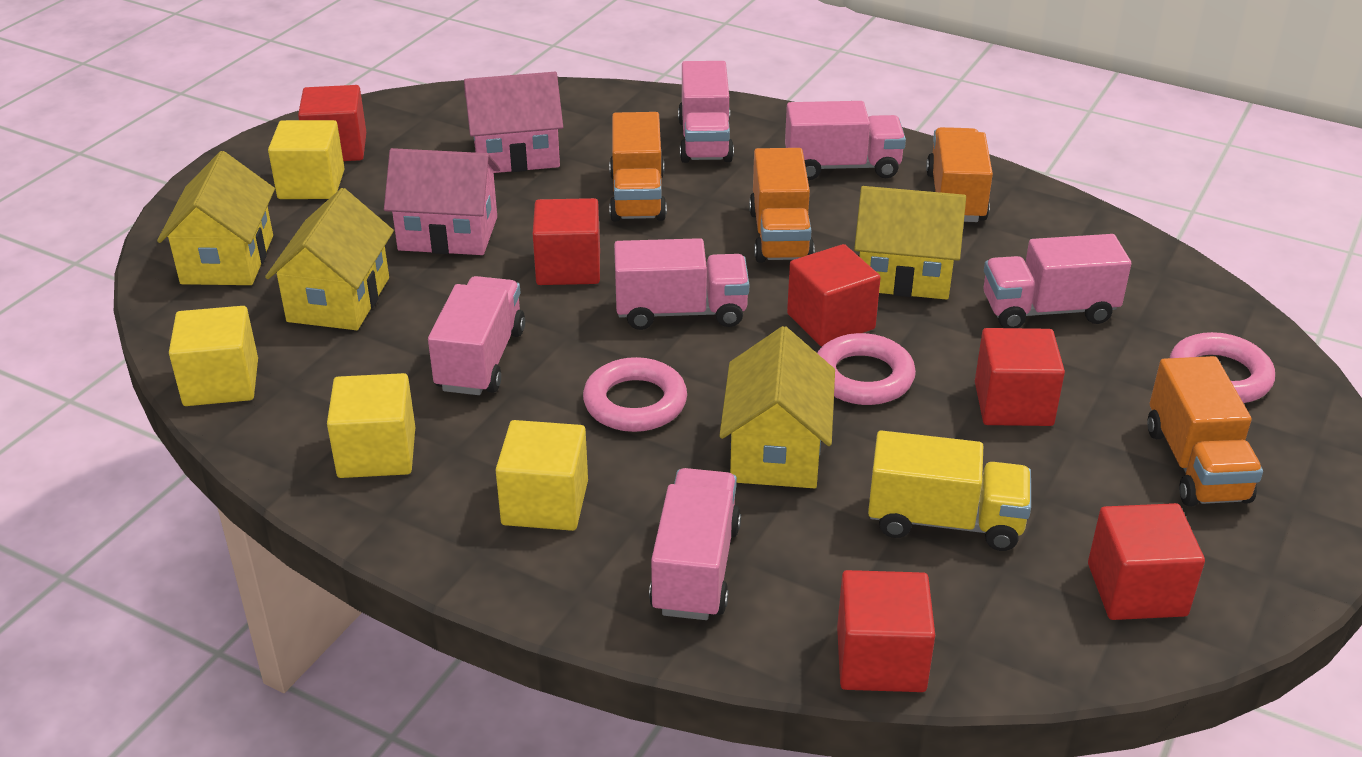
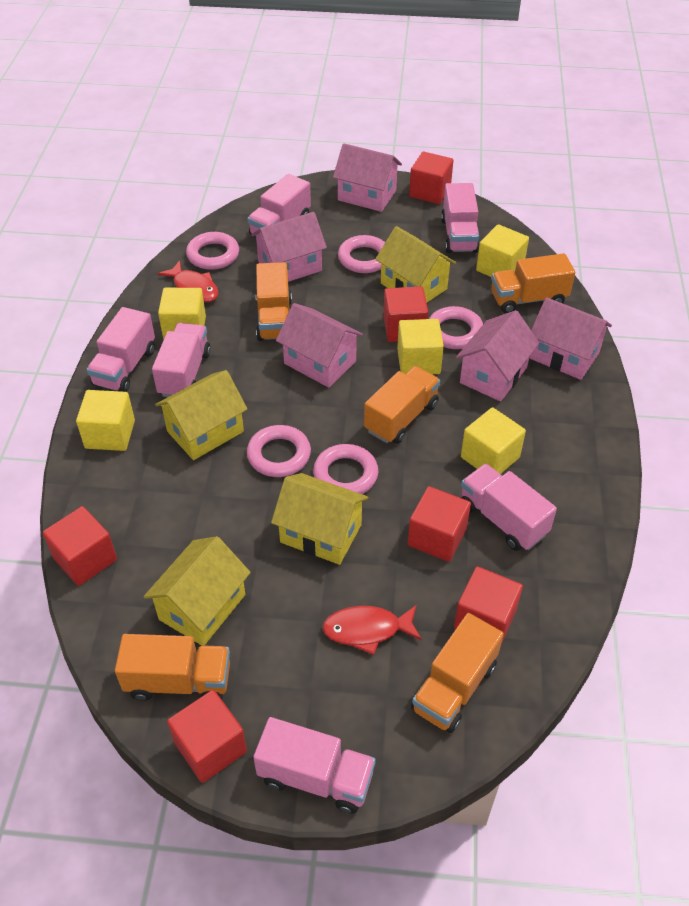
orange truck: 4 -> 5
pink house: 2 -> 5
pink ring: 3 -> 5
red fish: 0 -> 2
yellow cube: 4 -> 5
yellow truck: 1 -> 0

